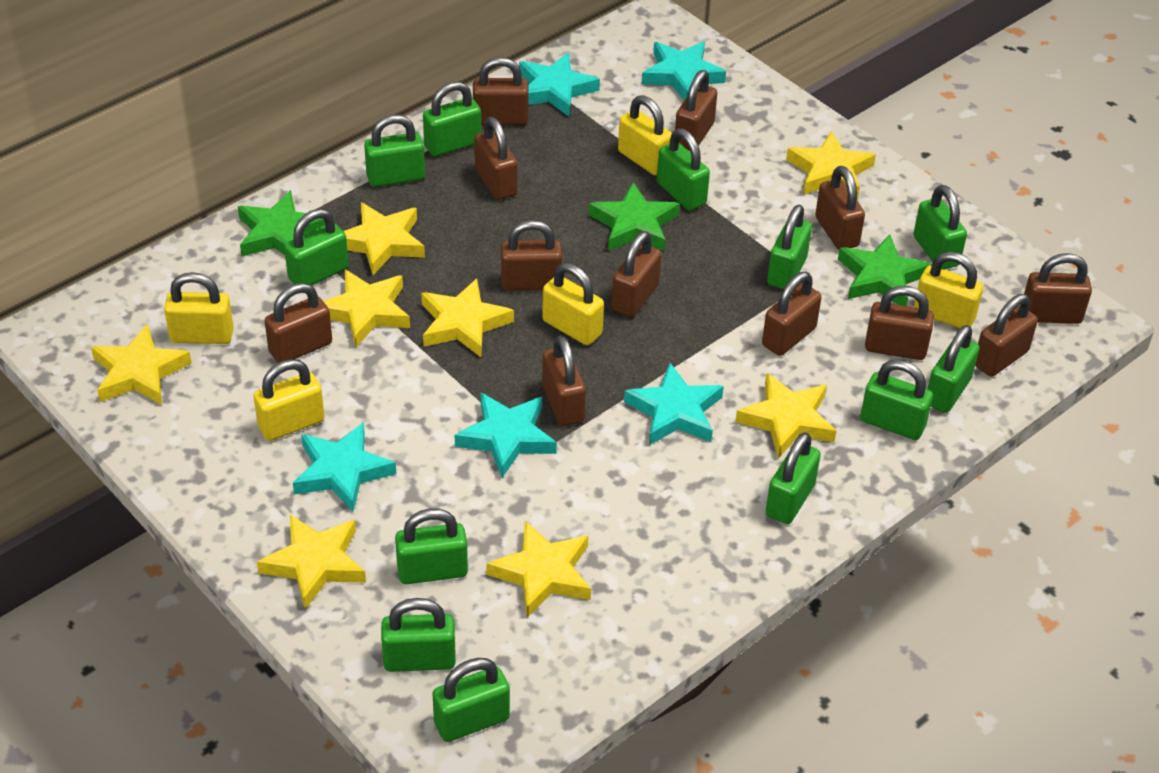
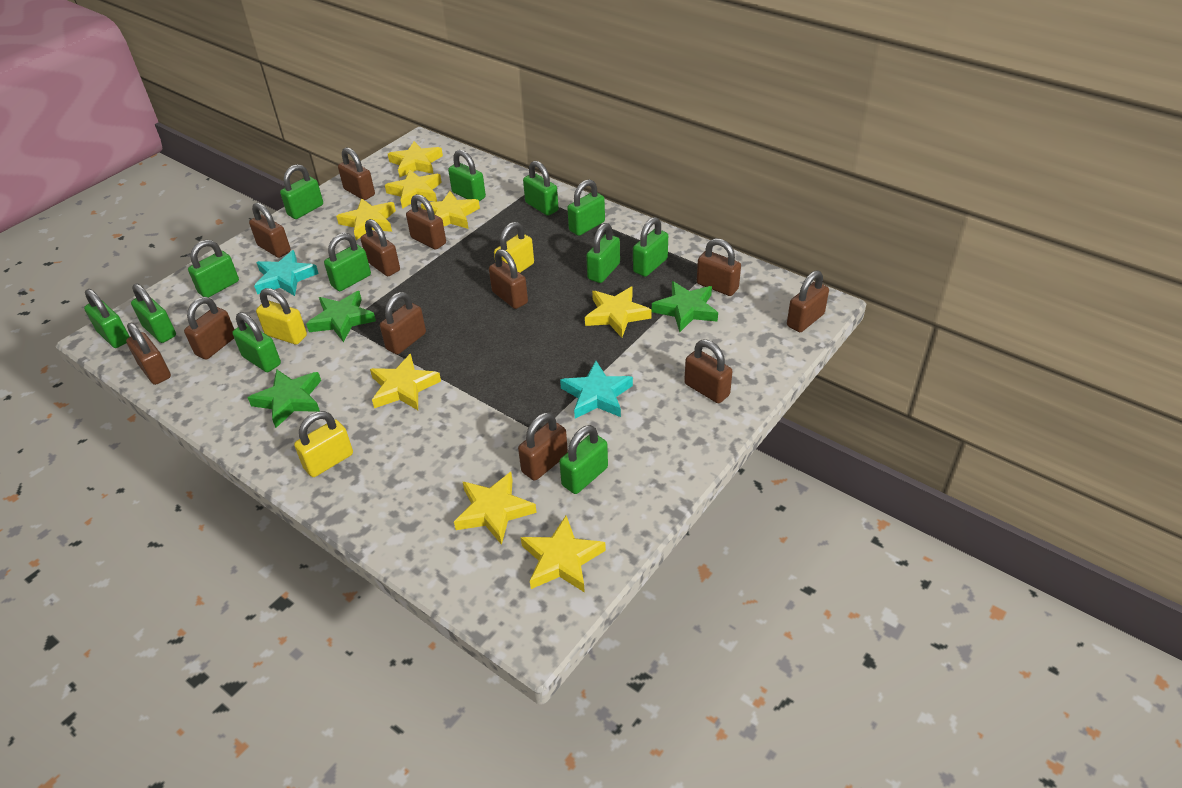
turquoise star: 5 -> 2
yellow padlock: 5 -> 3

